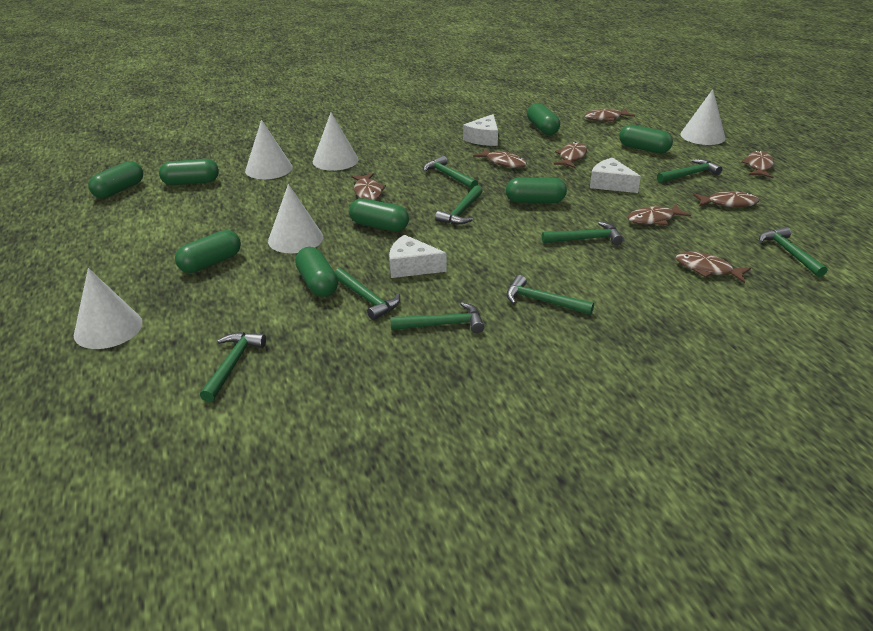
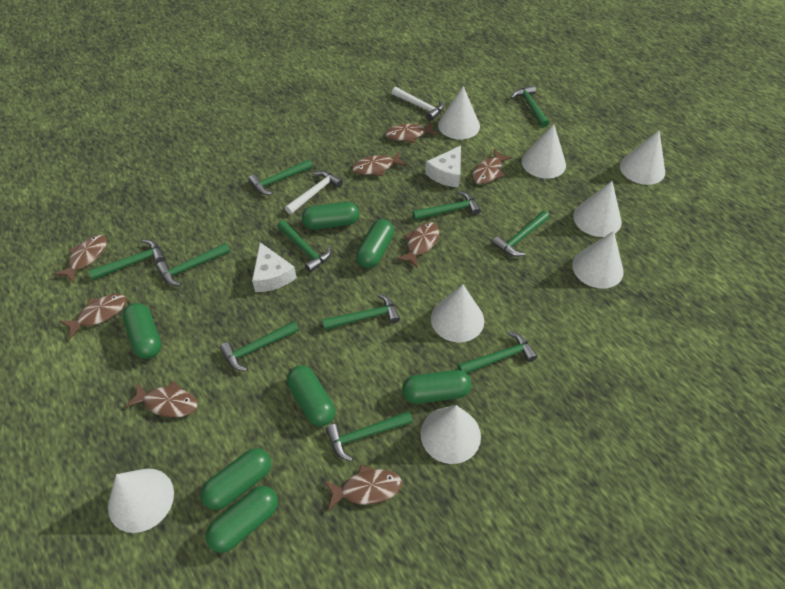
green capsule: 8 -> 7
green hammer: 9 -> 11
white cheese: 3 -> 2
white cone: 5 -> 8
white hammer: 0 -> 2

